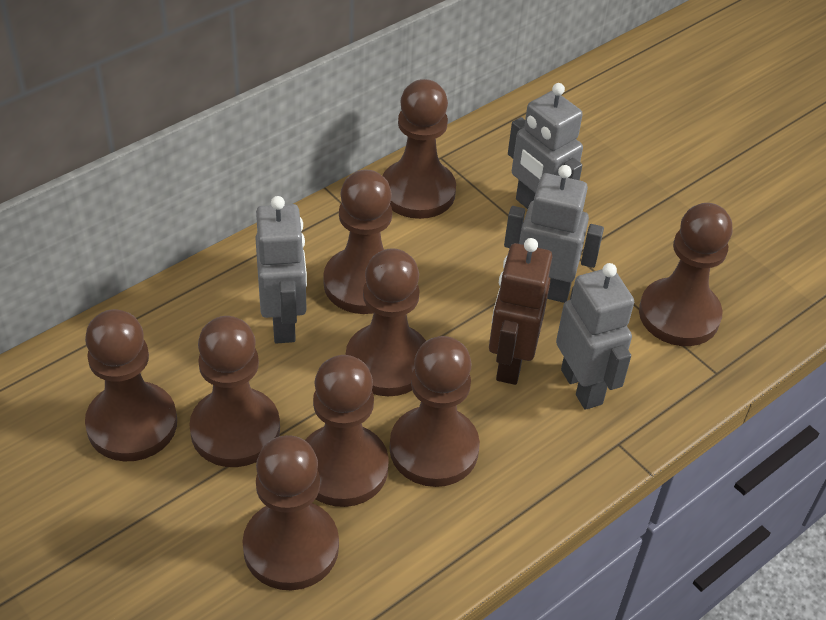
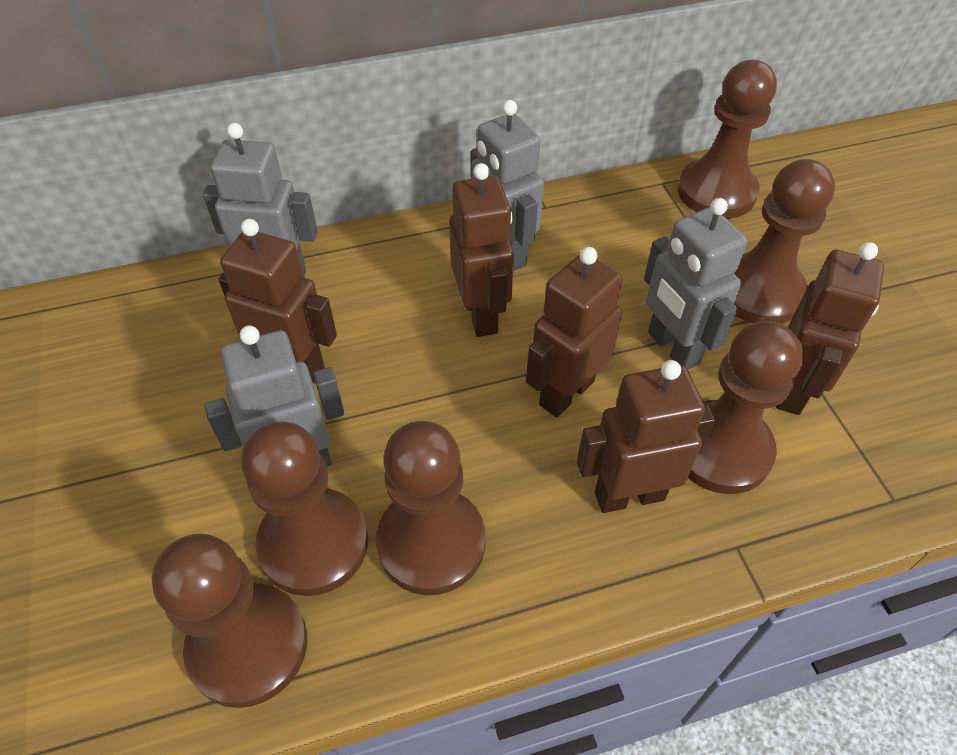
brown pawn: 9 -> 6
brown robot: 1 -> 5

